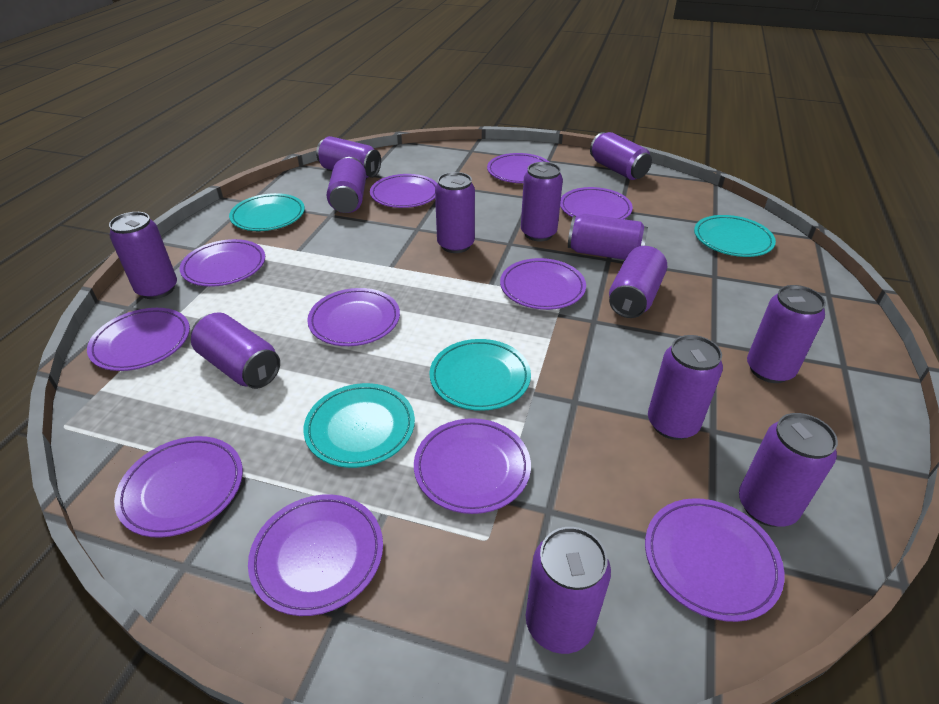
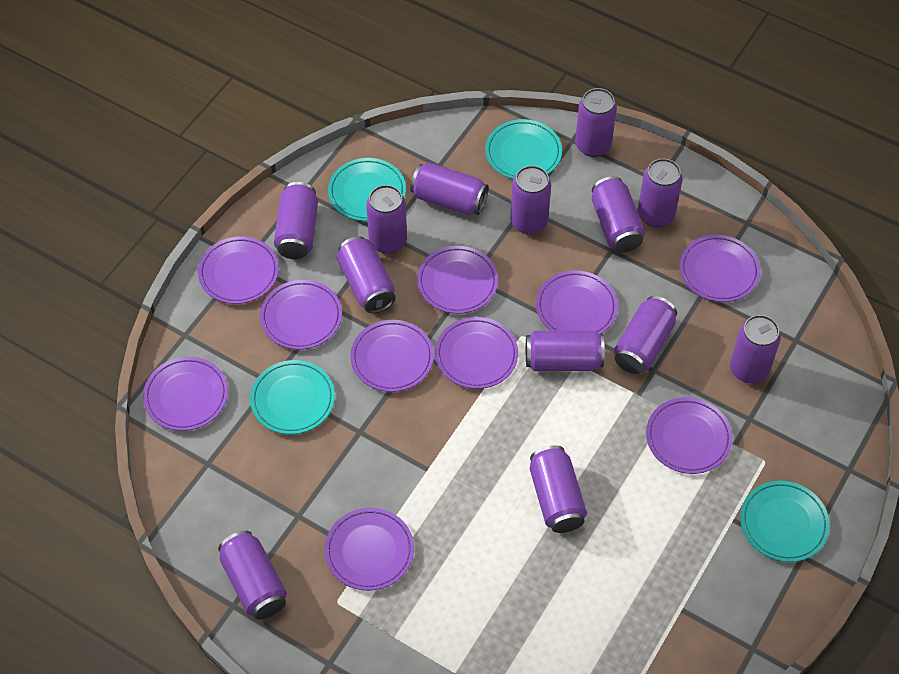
purple plate: 11 -> 10

